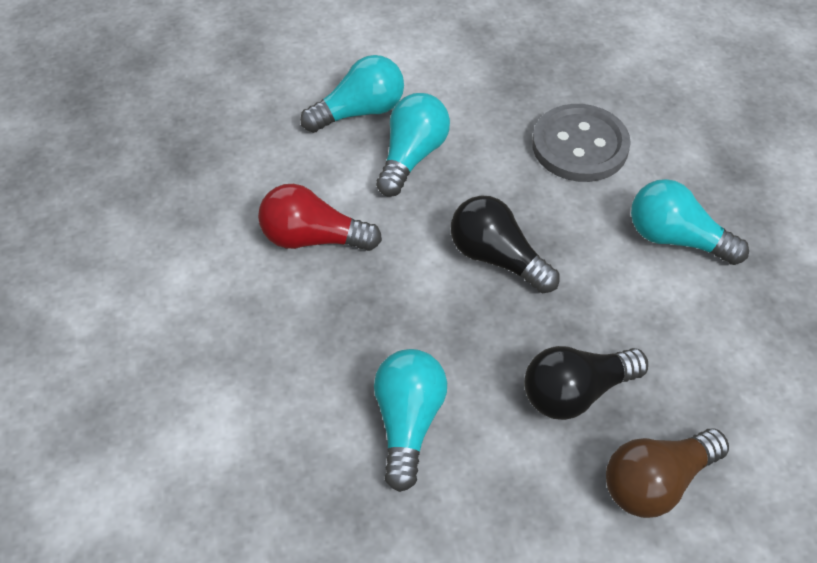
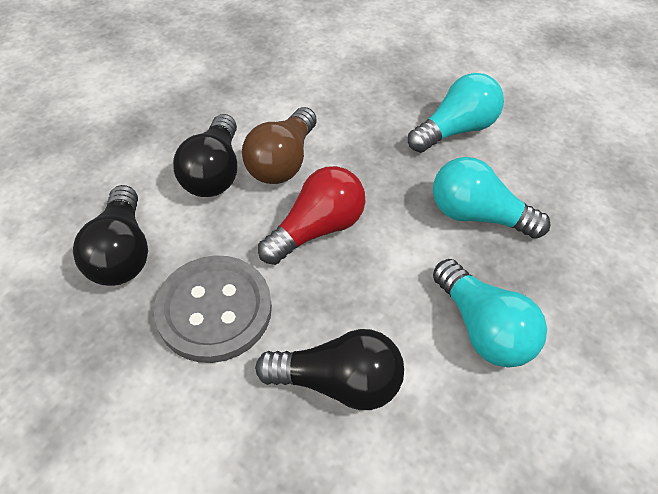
black light bulb: 2 -> 3
turquoise light bulb: 4 -> 3

